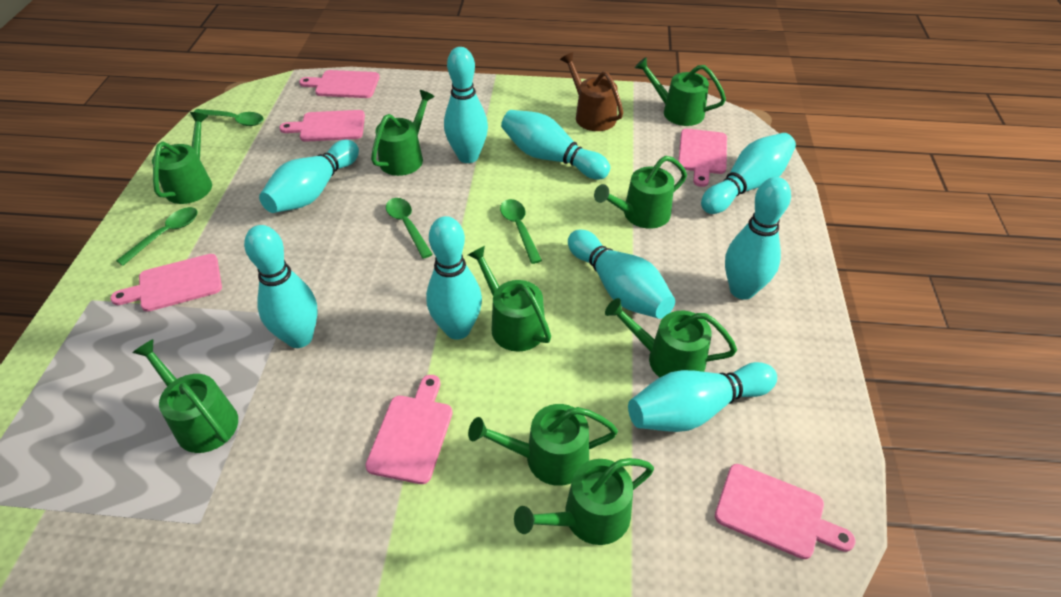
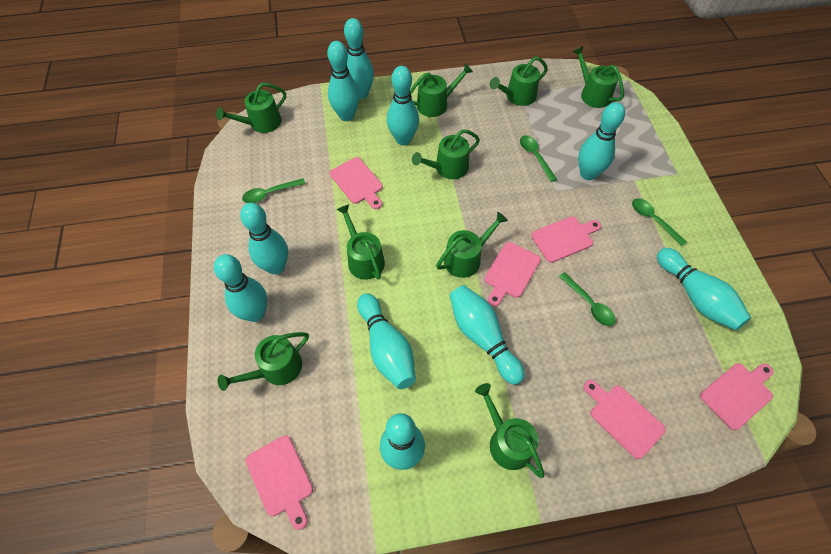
brown watering can: 1 -> 0
turquoise bowling pin: 9 -> 10

